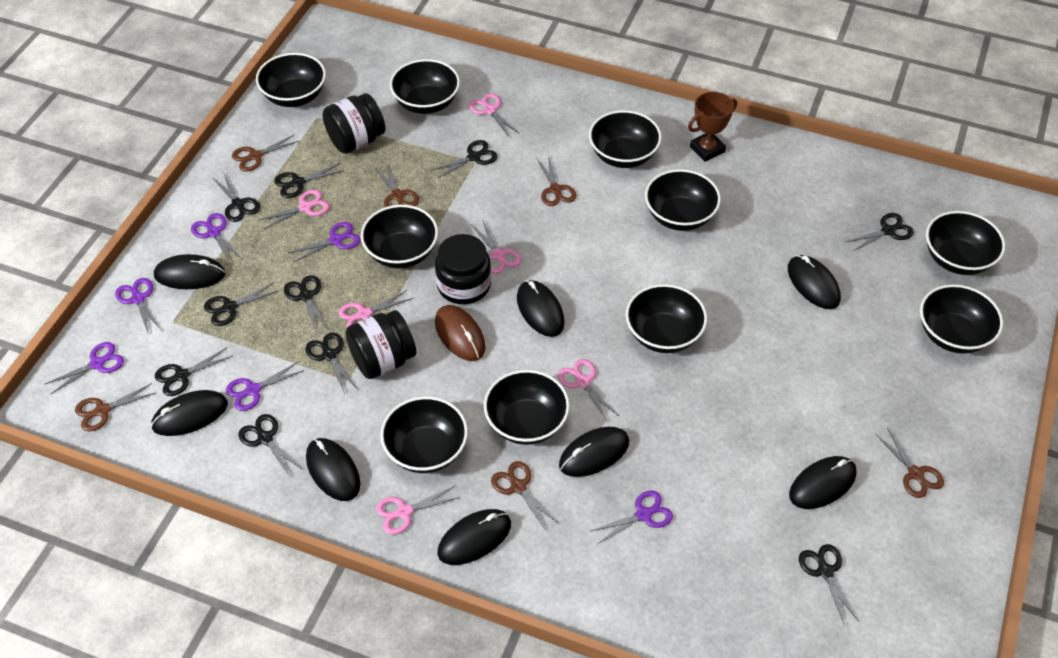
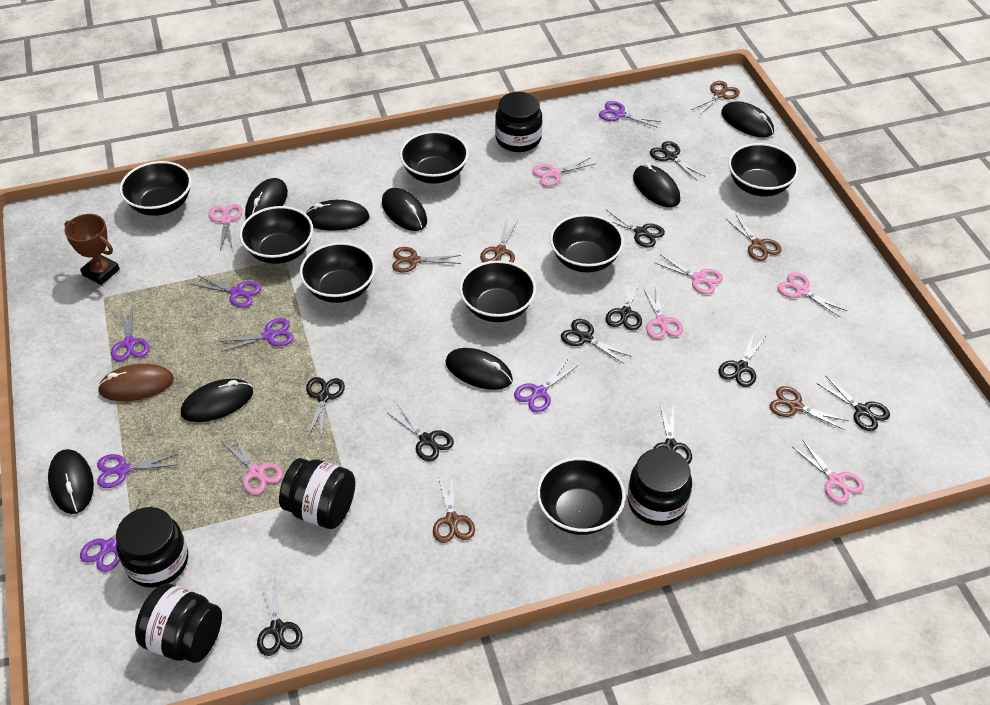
black bowl: 10 -> 8
black jar: 3 -> 5
pink scissors: 6 -> 7
purple scissors: 6 -> 7

